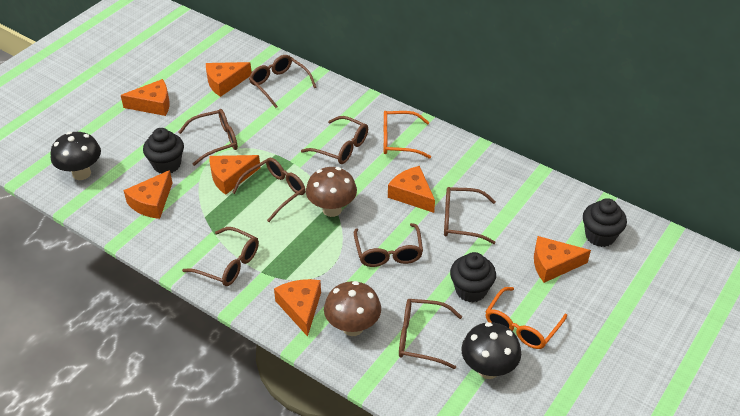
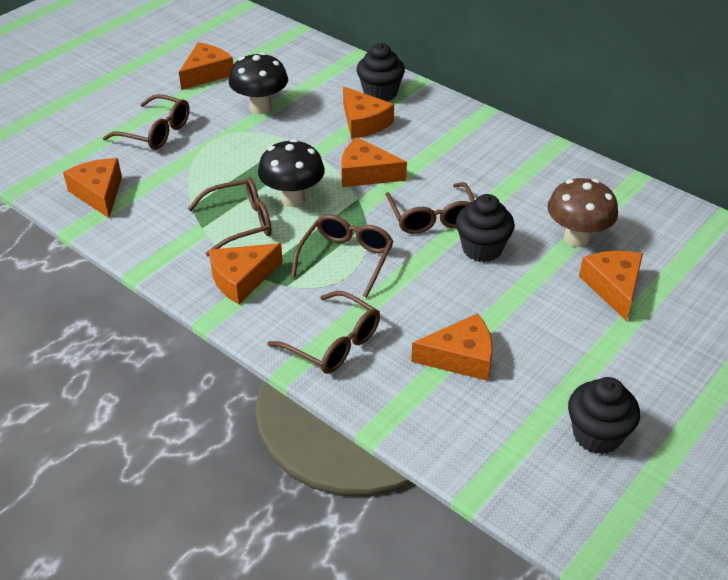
brown glasses: 8 -> 5
brown mushroom: 2 -> 1
orange glasses: 2 -> 0

